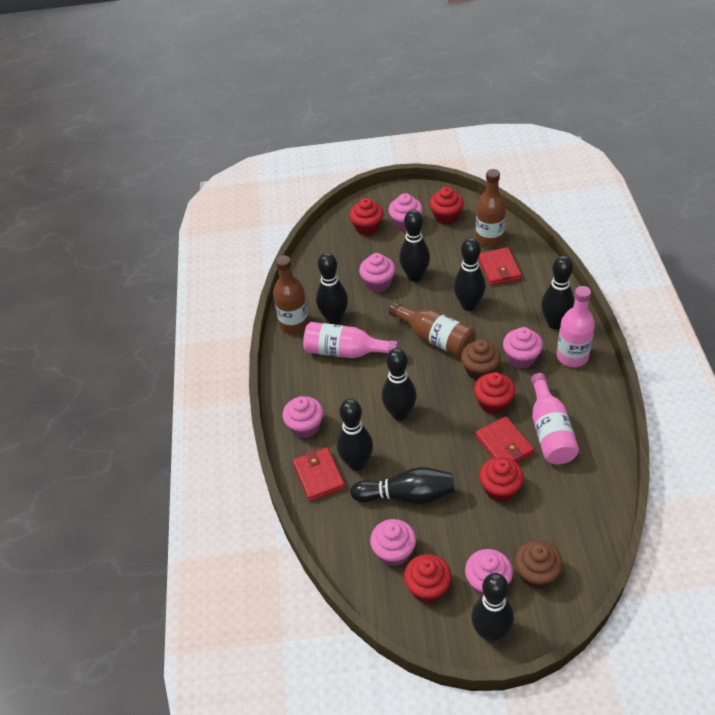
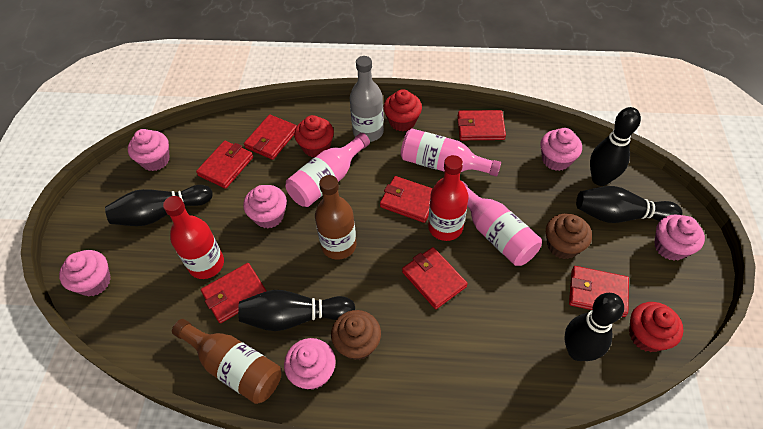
black bowling pin: 8 -> 5
brown bottle: 3 -> 2
grey bottle: 0 -> 1
red bottle: 0 -> 2
red cupcake: 5 -> 3
red wallet: 3 -> 7

